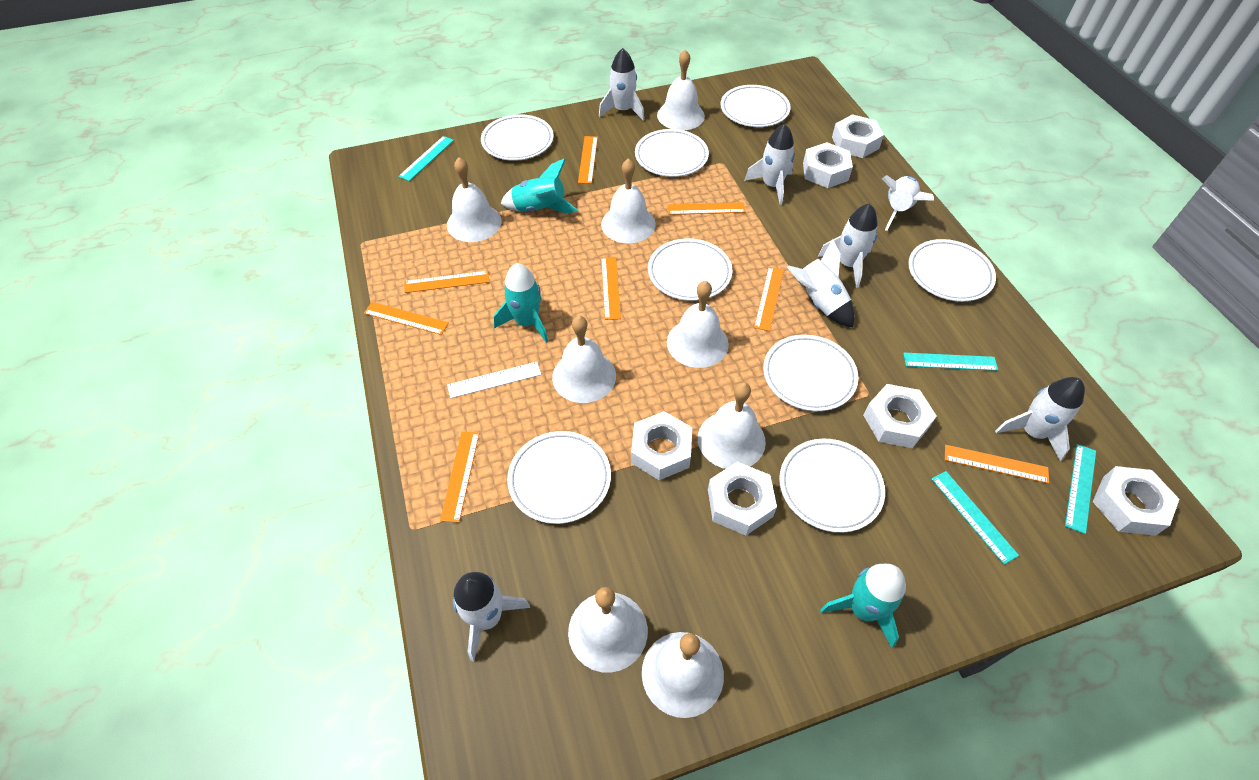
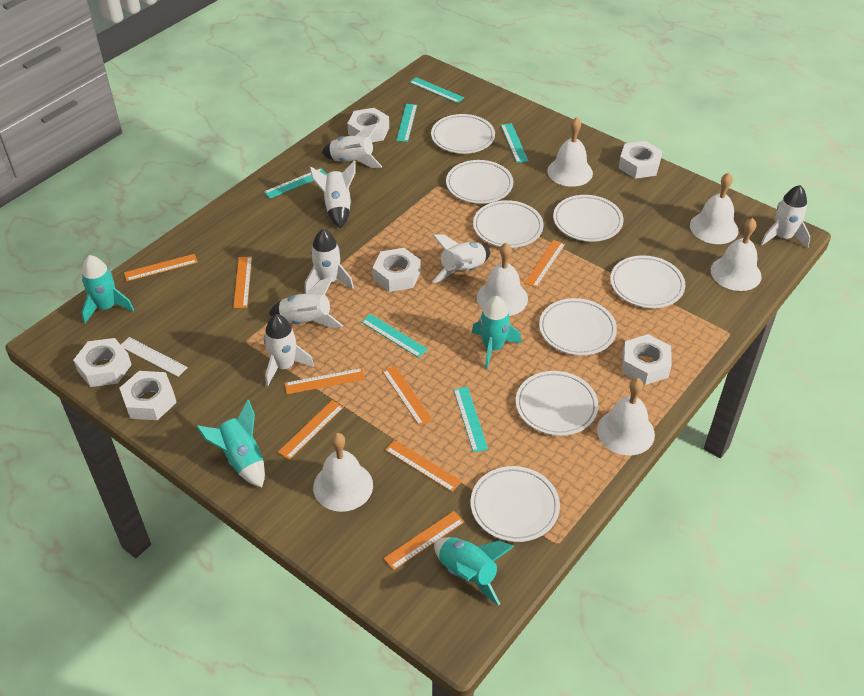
turquoise rocket: 3 -> 4
turquoise ruler: 4 -> 6
white bell: 8 -> 6

